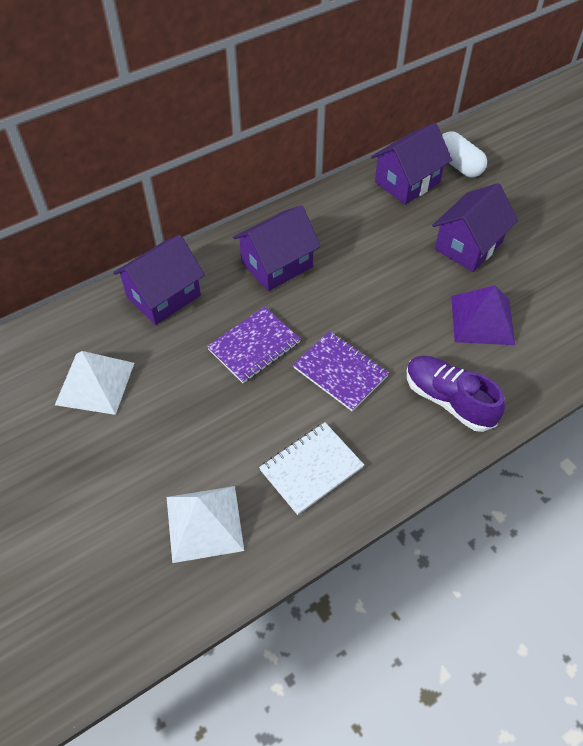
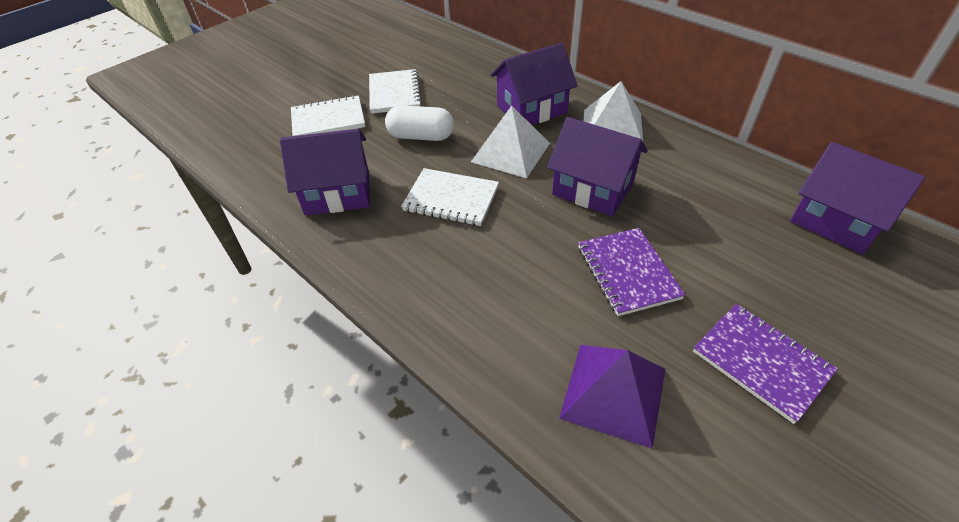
purple shoe: 1 -> 0
white notebook: 1 -> 3

